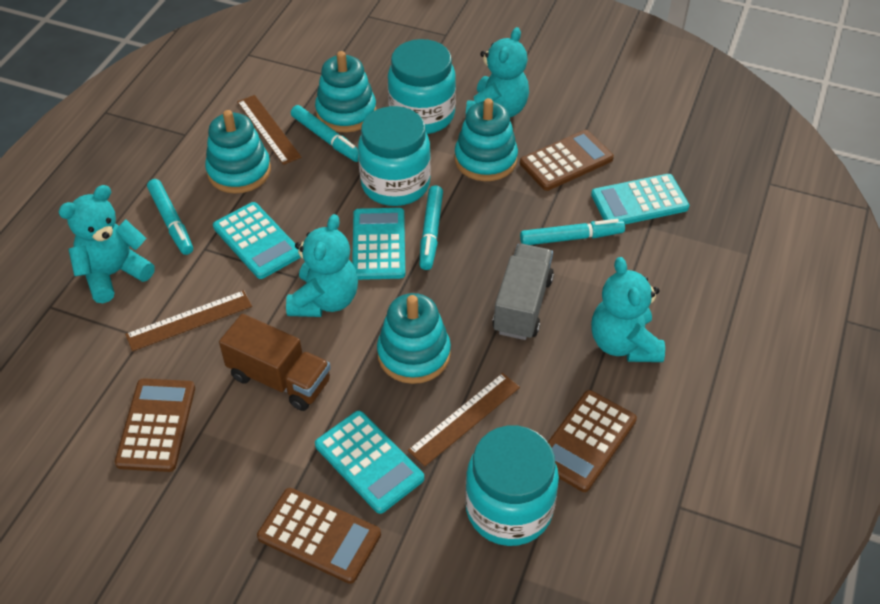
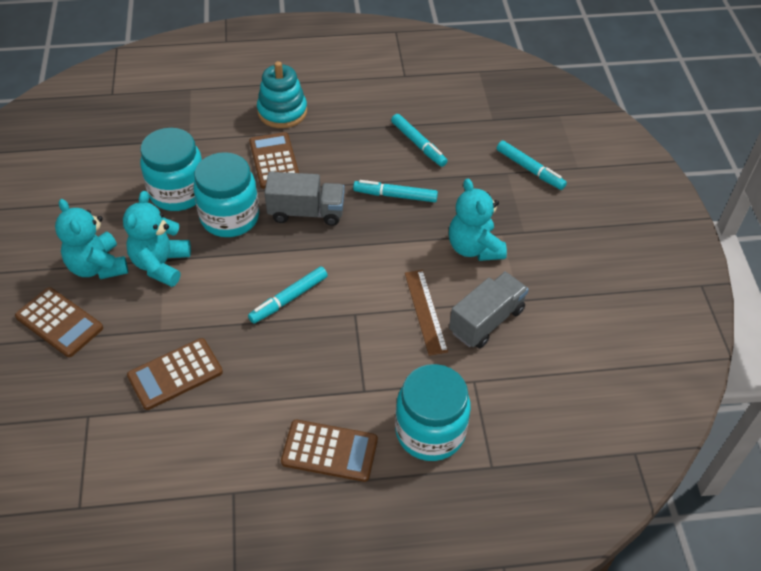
brown ruler: 3 -> 1
brown truck: 1 -> 0
grey truck: 1 -> 2
turquoise calculator: 4 -> 0
turquoise stacking toy: 4 -> 1
turquoise teddy bear: 4 -> 3

